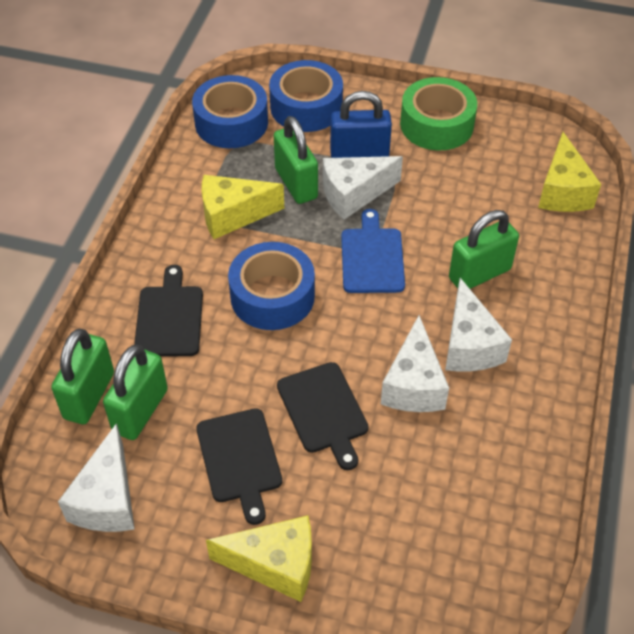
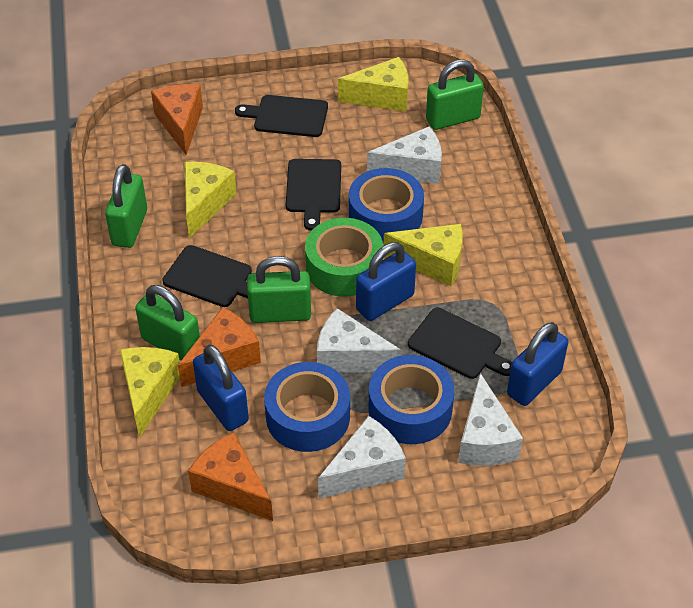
black cutting board: 3 -> 4
blue cutting board: 1 -> 0
blue padlock: 1 -> 3
orange cheese: 0 -> 3
yellow cheese: 3 -> 4

